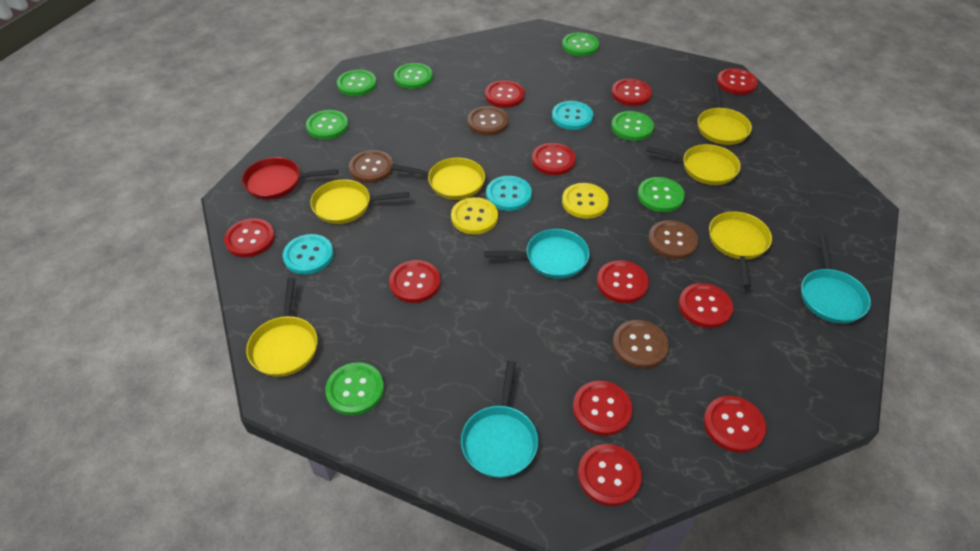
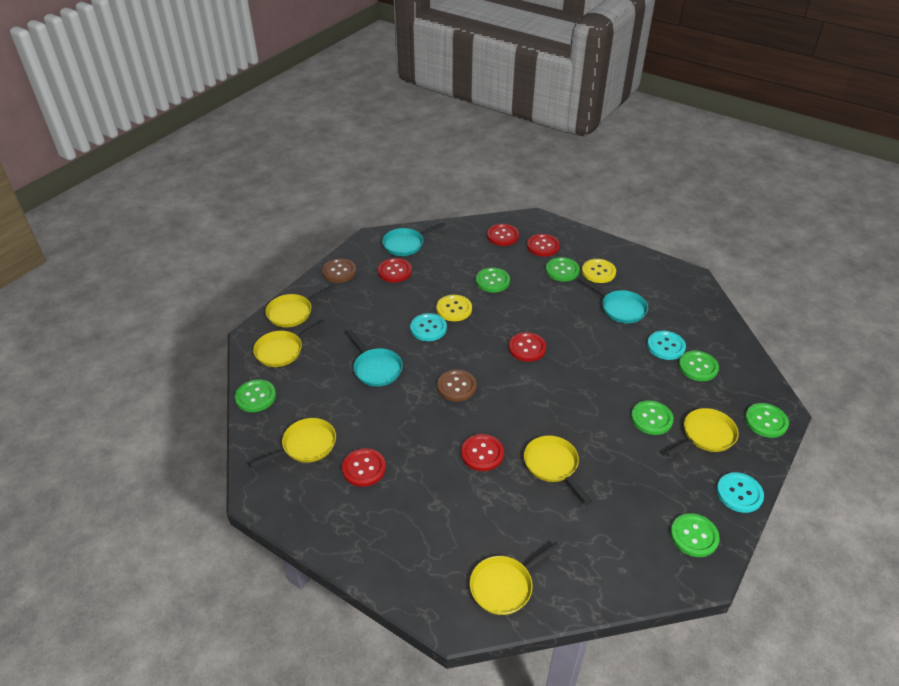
brown button: 4 -> 2
red button: 11 -> 6
red pan: 1 -> 0

